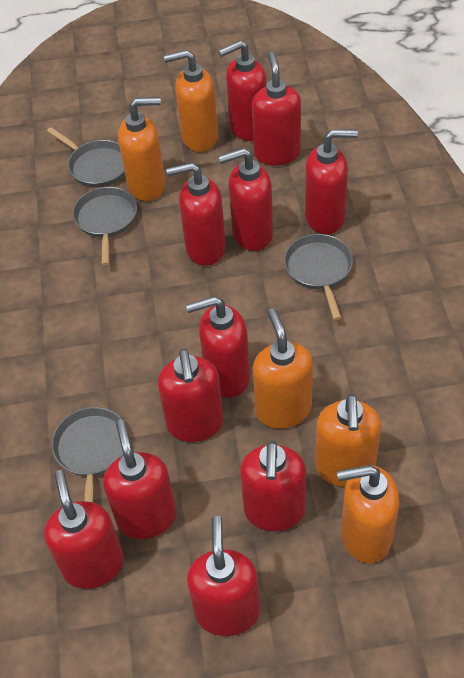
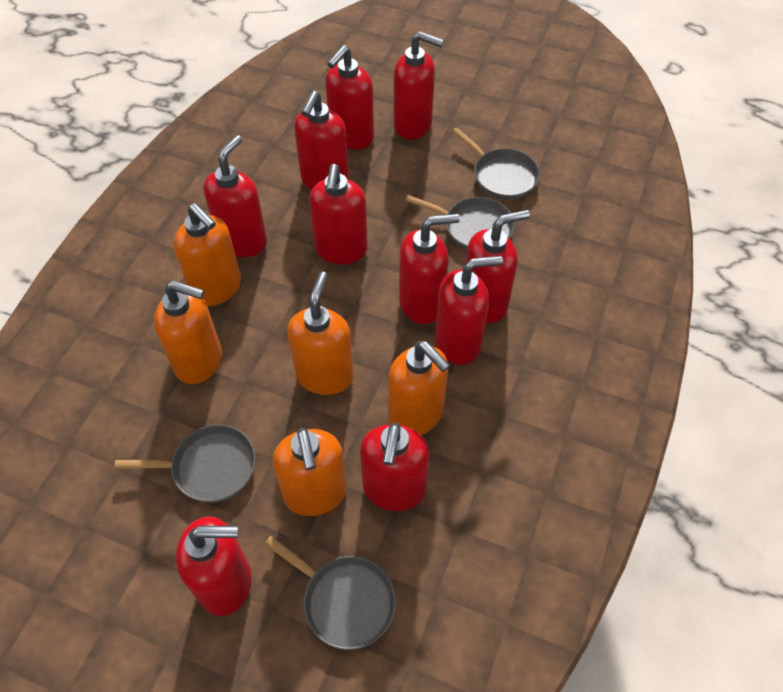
red soap dispenser: 11 -> 10

